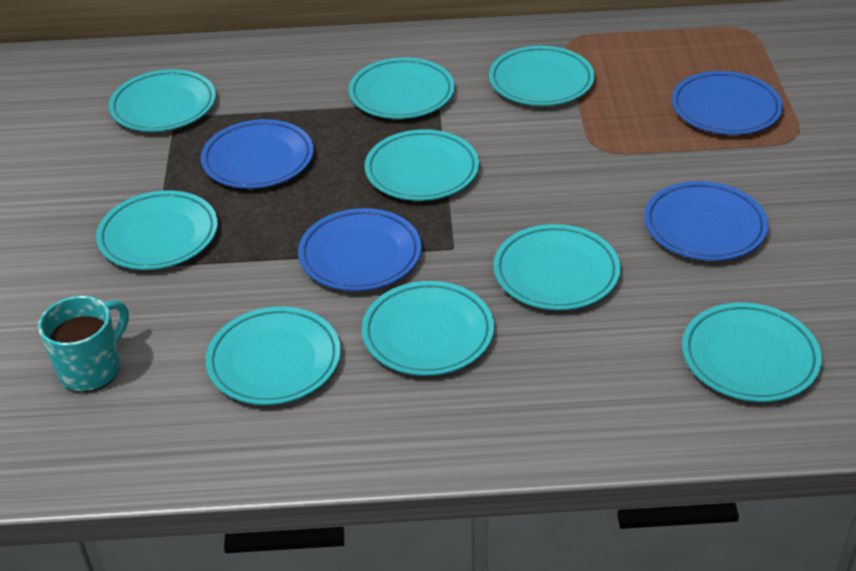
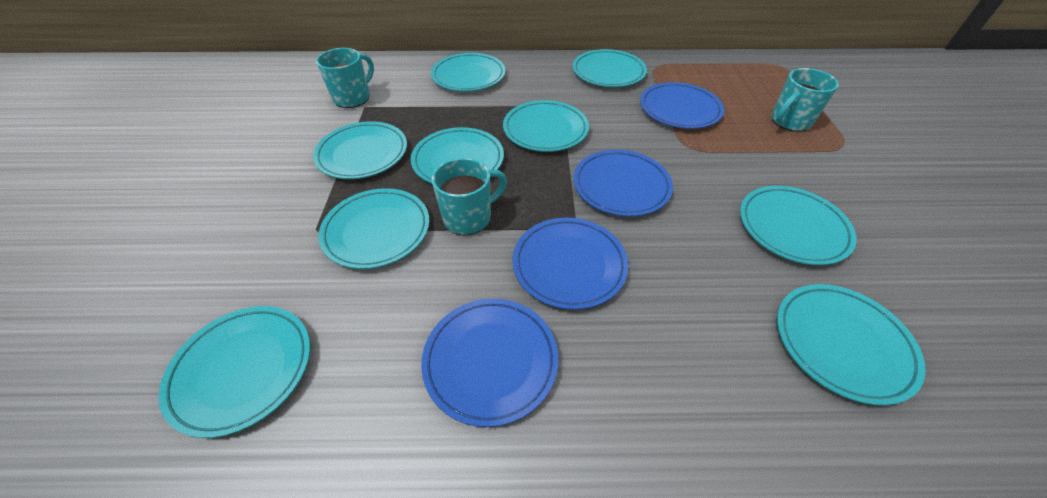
turquoise mug: 1 -> 3

